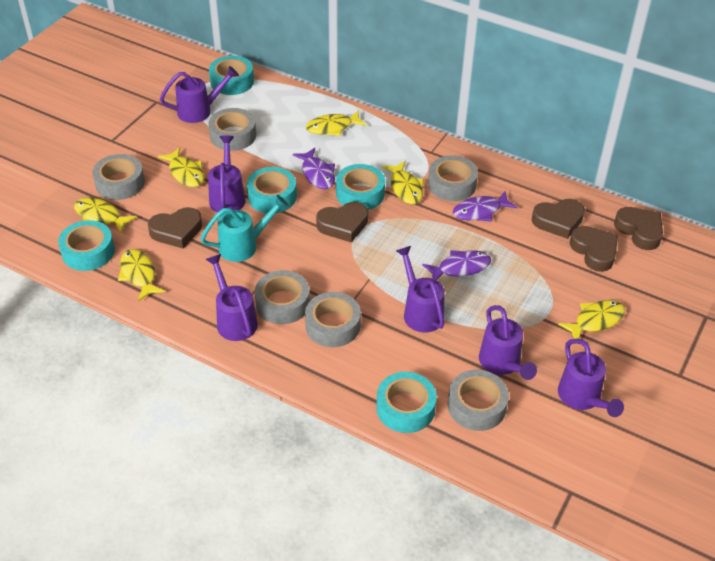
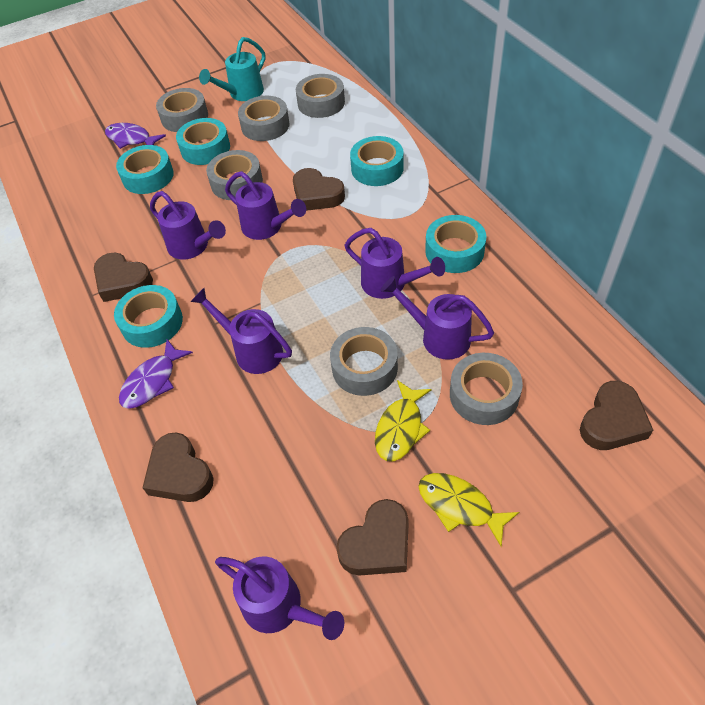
purple fish: 3 -> 2
yellow fish: 6 -> 2

